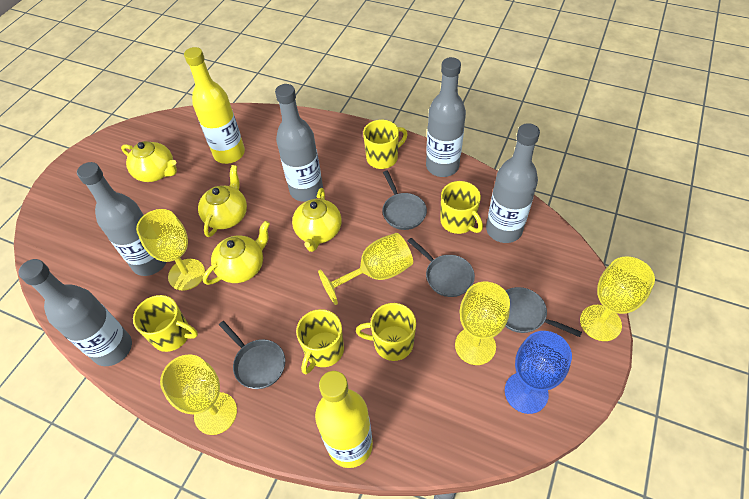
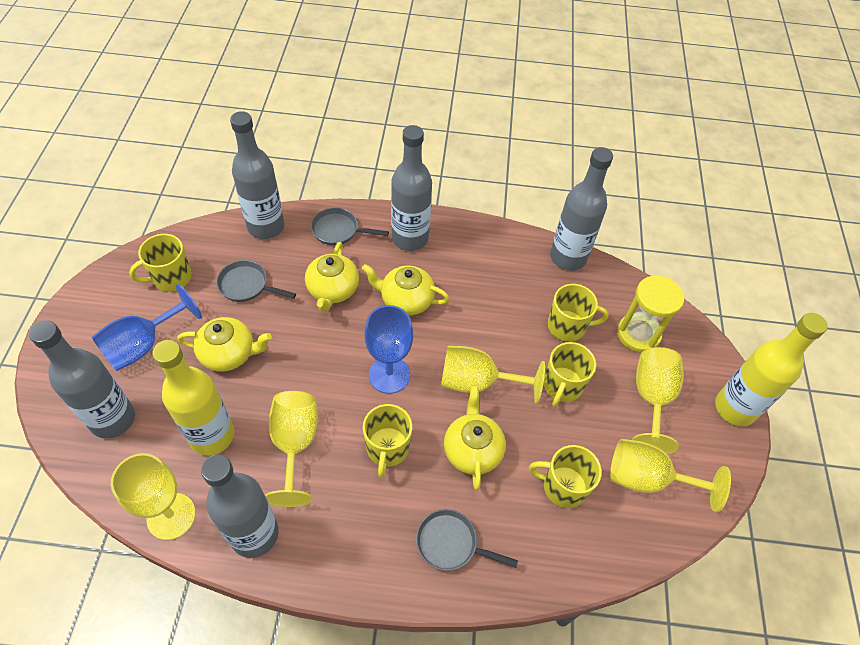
blue goblet: 1 -> 2
grey pan: 4 -> 3
yellow hourglass: 0 -> 1

